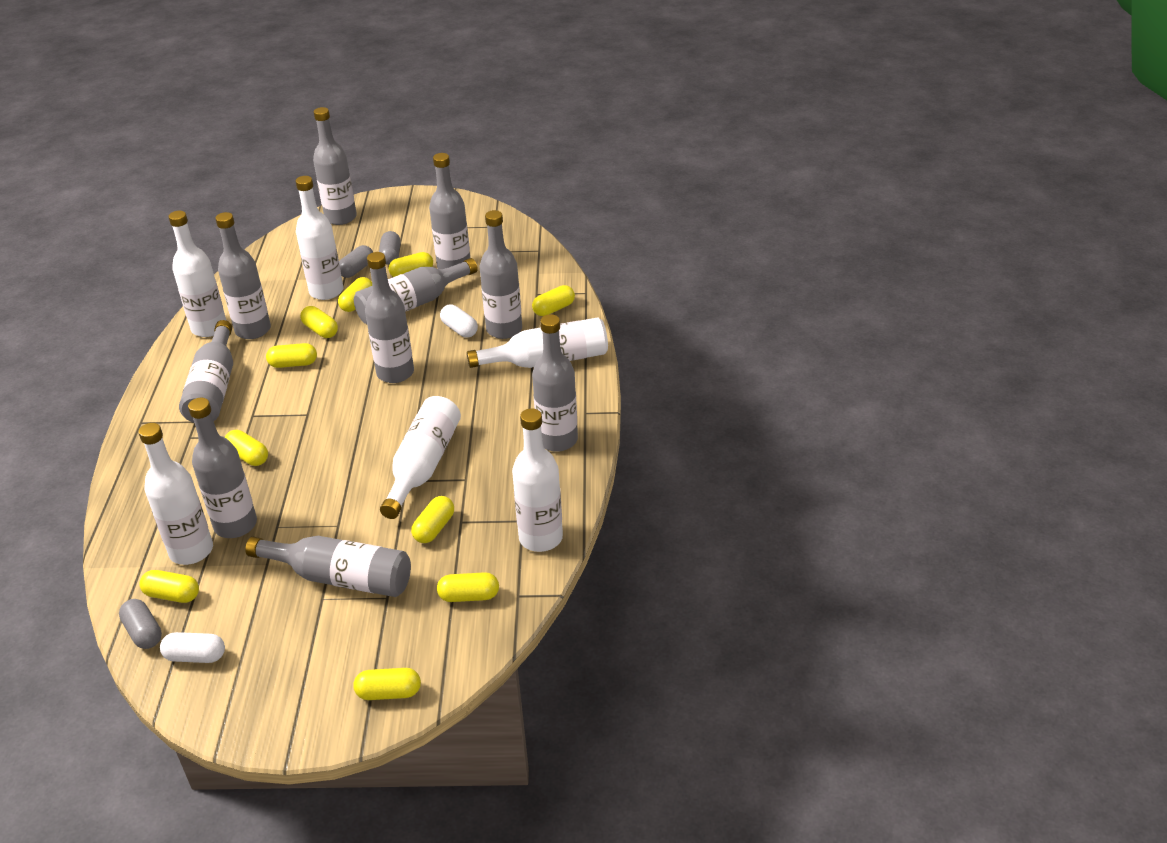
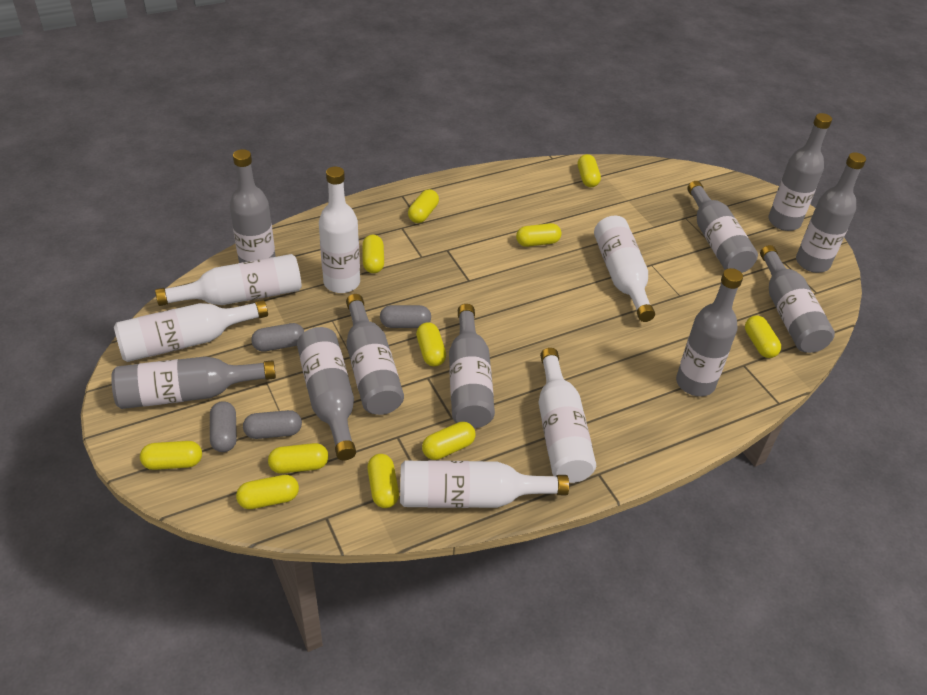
grey capsule: 3 -> 4
white capsule: 2 -> 0
yellow capsule: 10 -> 11

